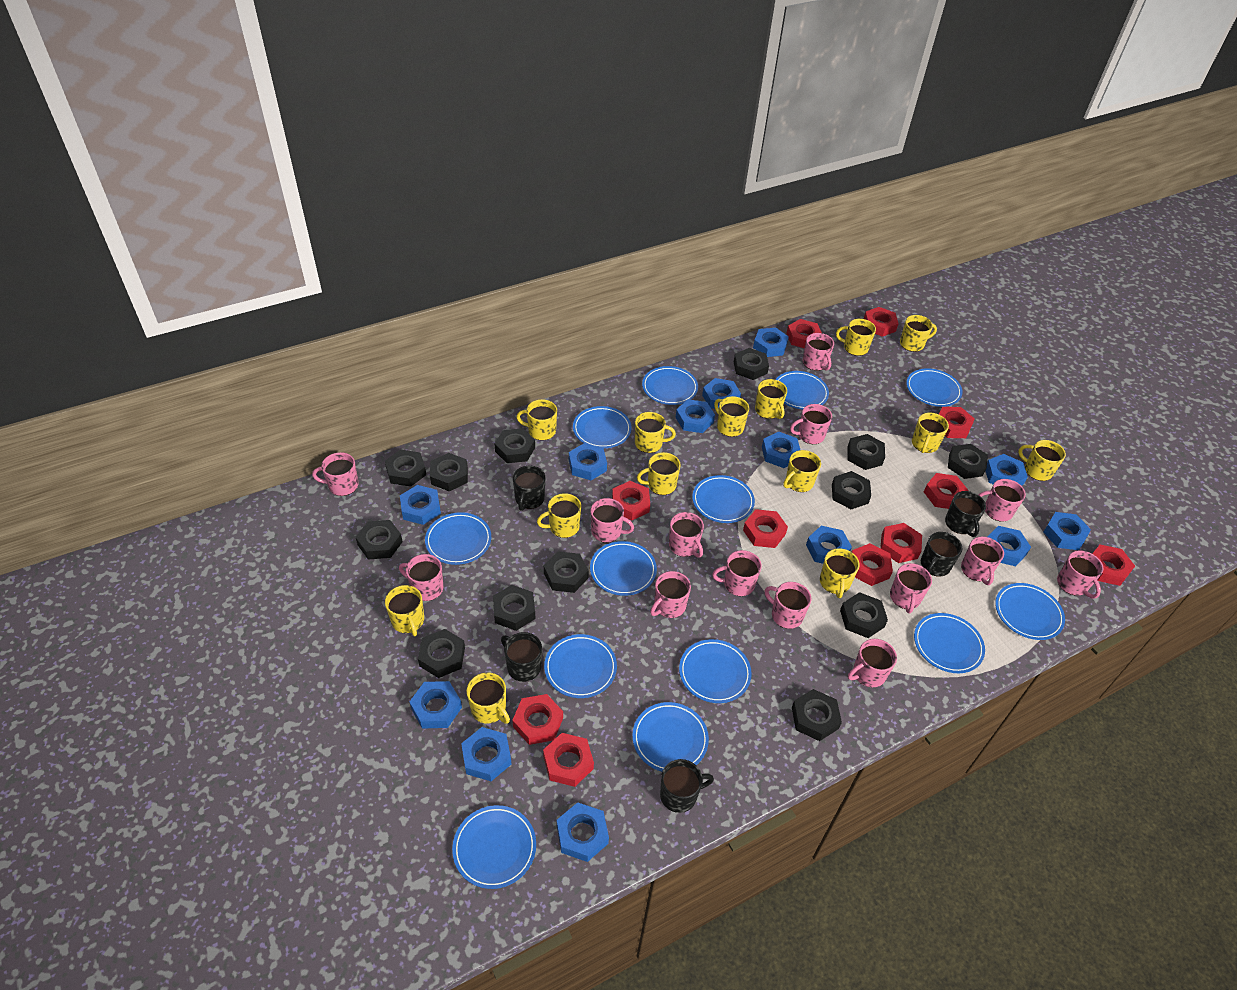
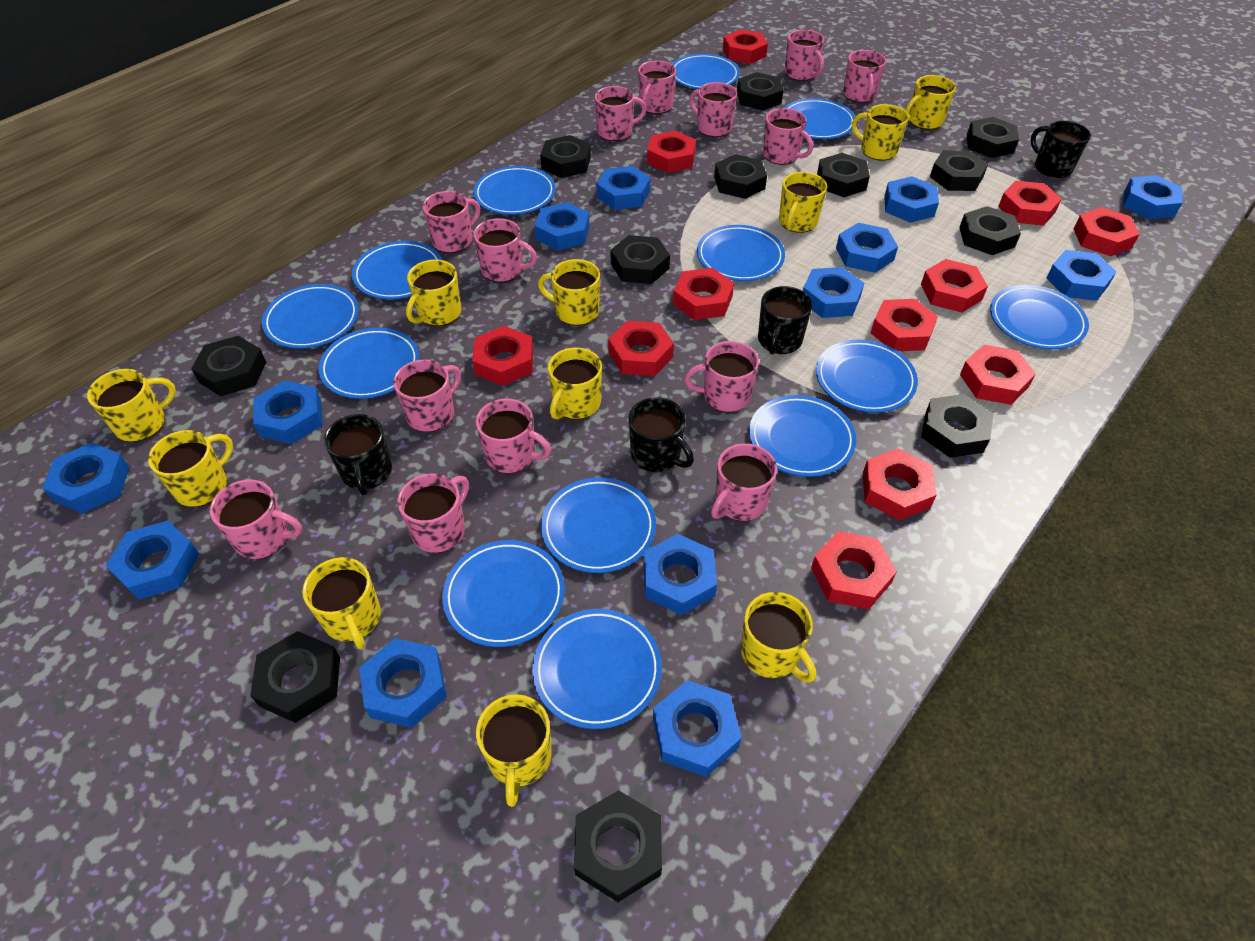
black mug: 5 -> 4
black nut: 13 -> 12
red nut: 11 -> 12
yellow mug: 14 -> 11

